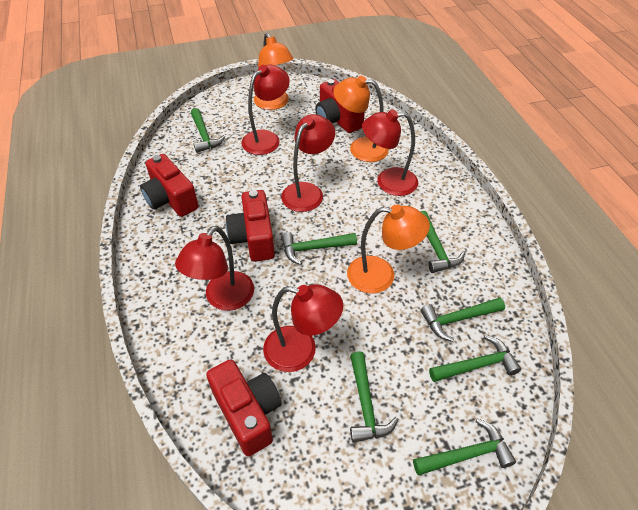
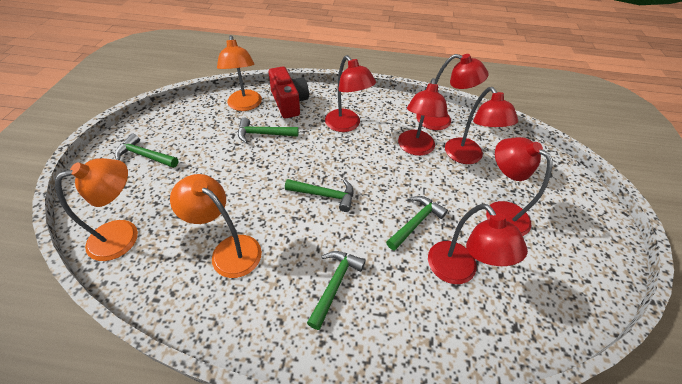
green hammer: 7 -> 5
red camera: 4 -> 1
red lamp: 5 -> 6

